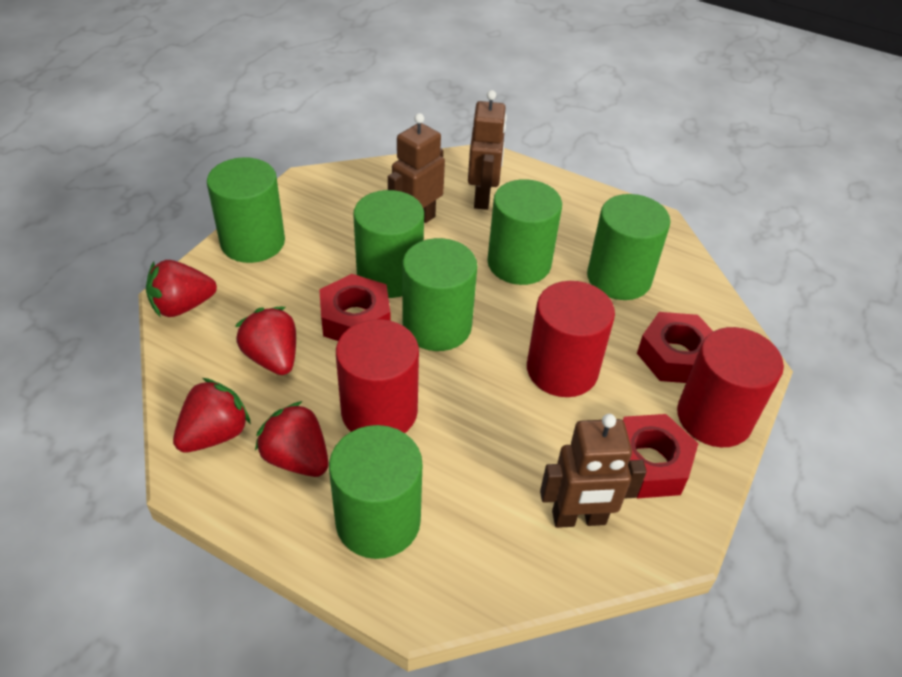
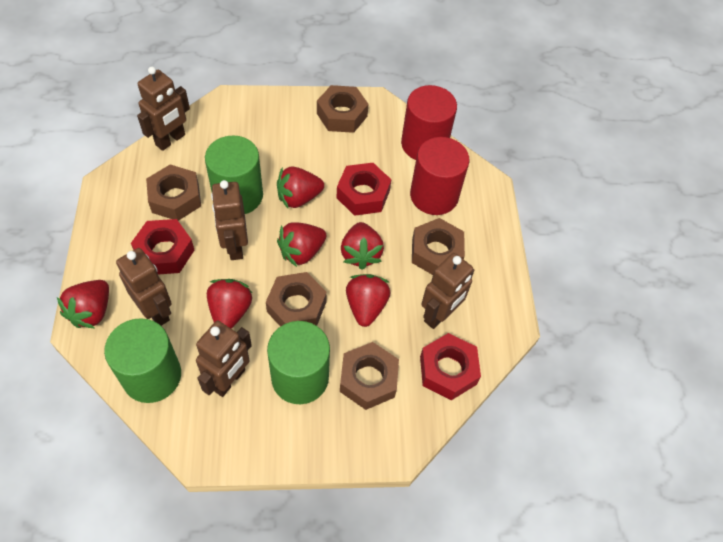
brown nut: 0 -> 5
brown robot: 3 -> 5
green cylinder: 6 -> 3
red cylinder: 3 -> 2
red strawberry: 4 -> 6

